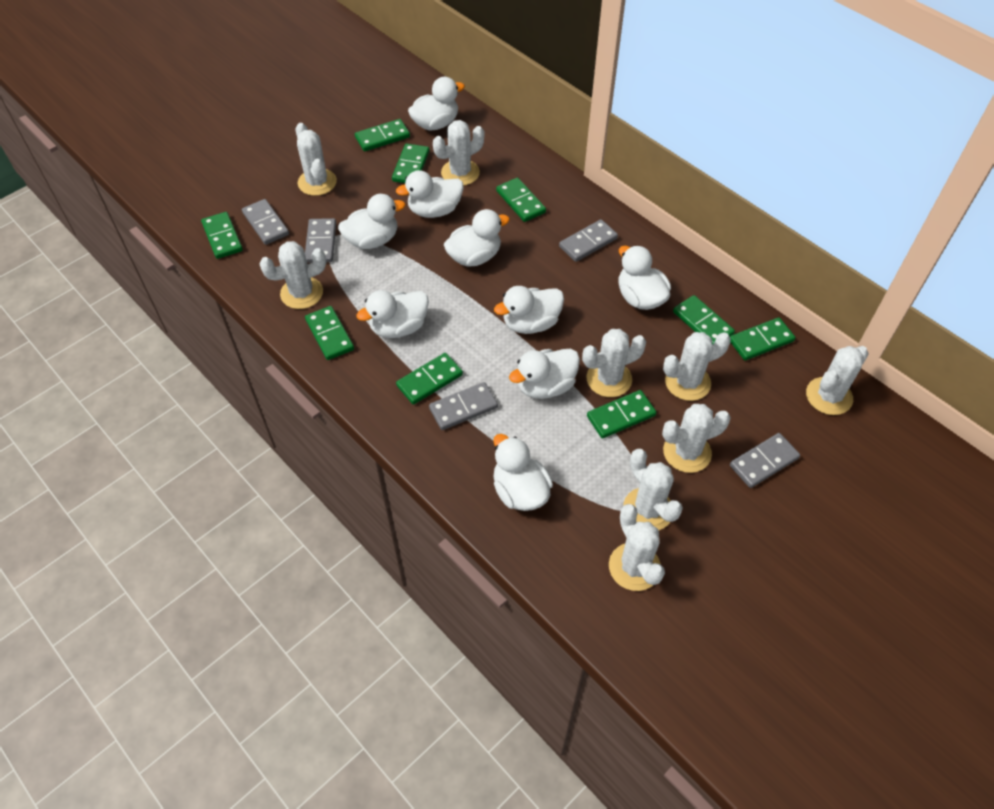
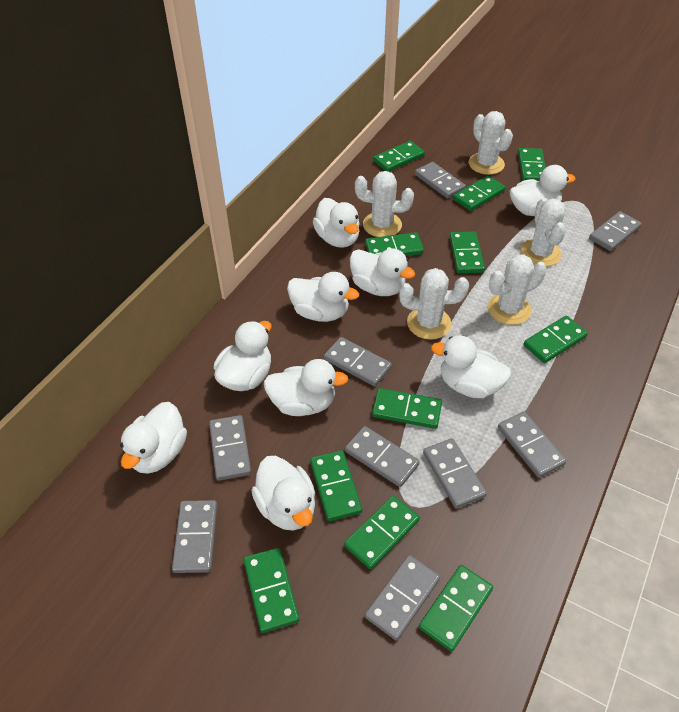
green domino: 9 -> 11
grey domino: 5 -> 9
white cactus: 9 -> 5

